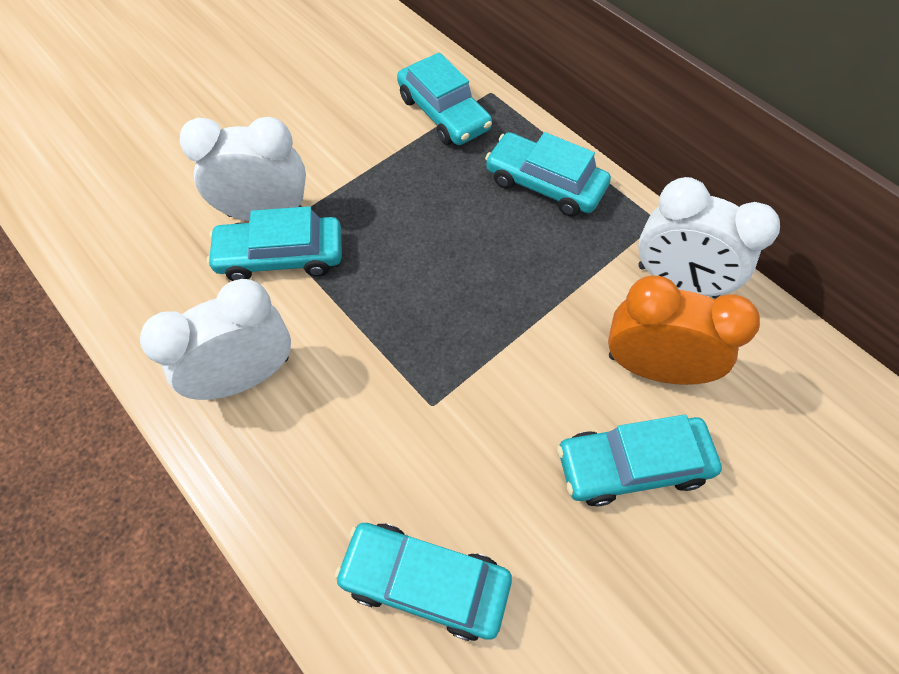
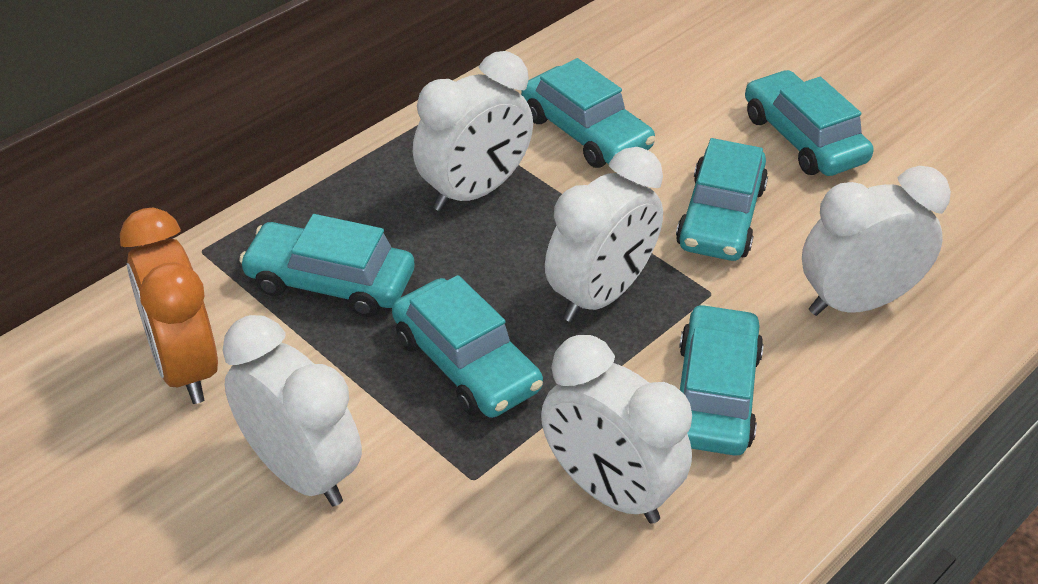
turquoise car: 5 -> 6
white clock: 3 -> 5

